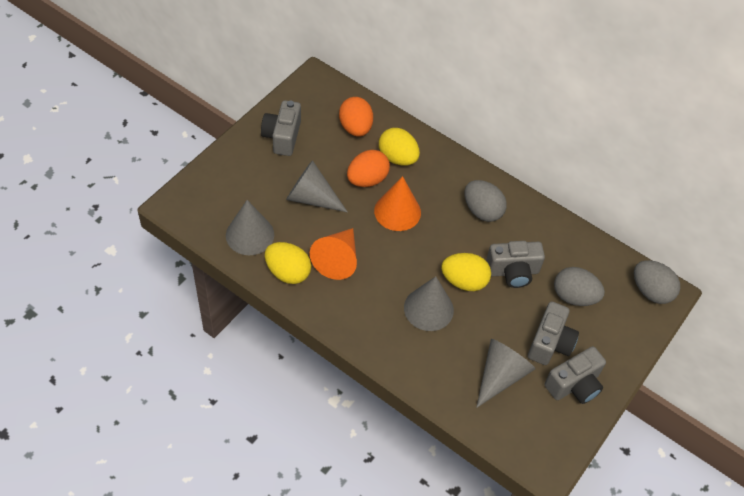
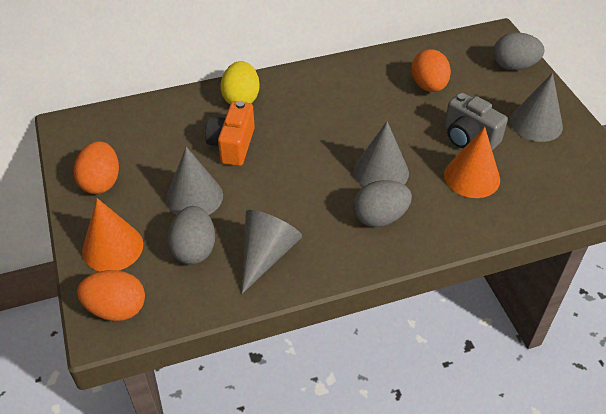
grey camera: 4 -> 1
orange camera: 0 -> 1
orange egg: 2 -> 3
yellow egg: 3 -> 1

